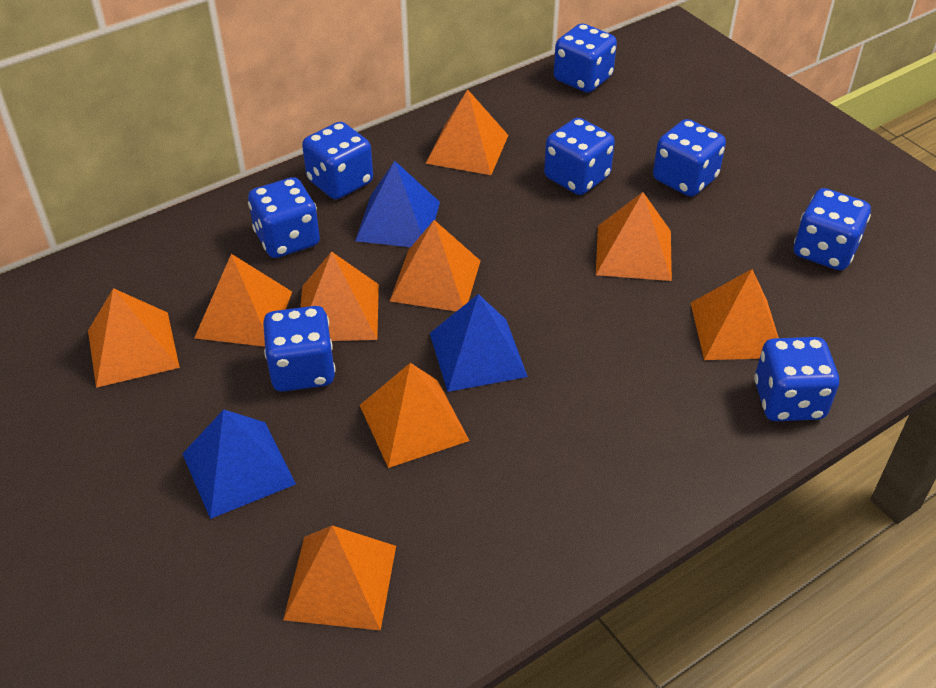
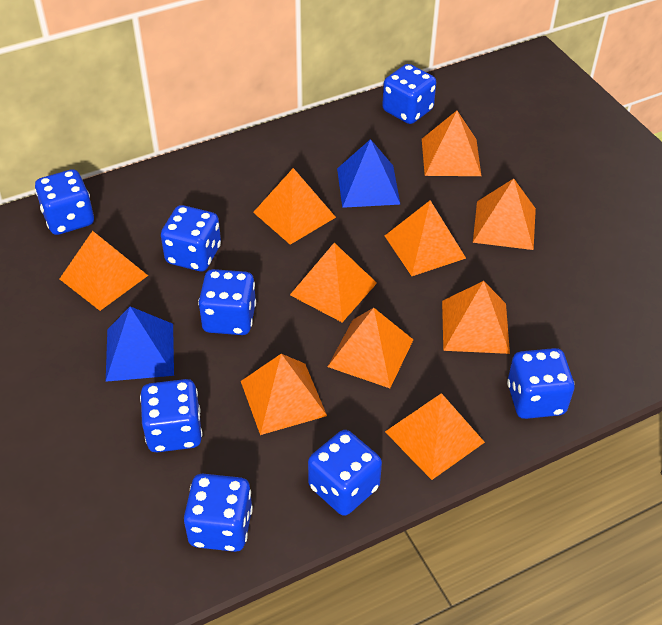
blue pyramid: 3 -> 2
orange pyramid: 9 -> 10

